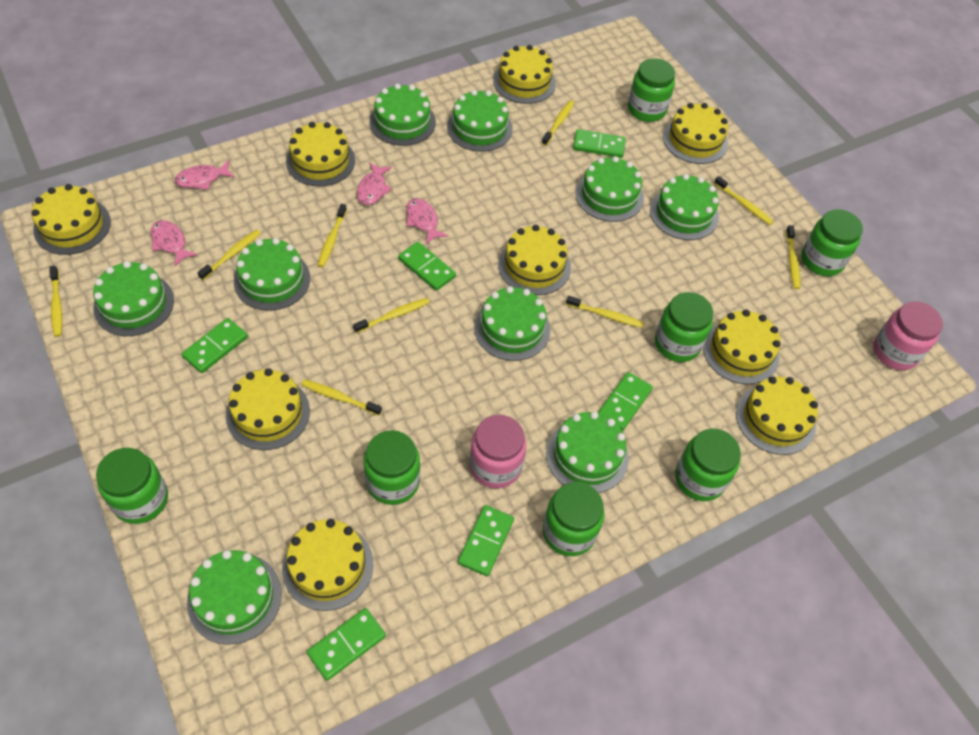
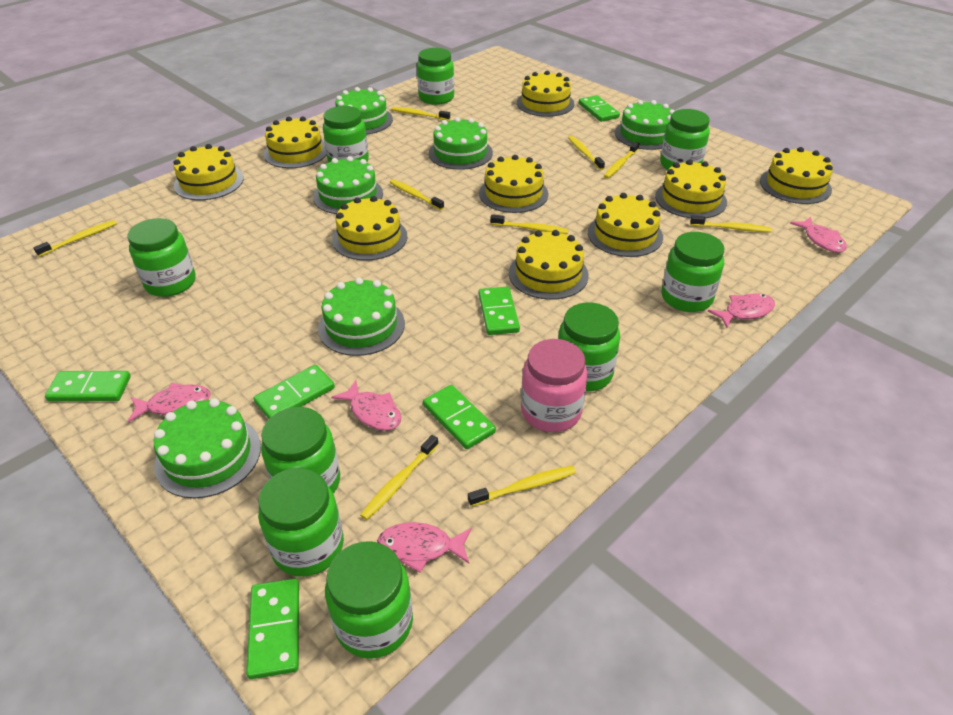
green cake: 9 -> 6
green jar: 7 -> 9
pink fish: 4 -> 5
pink jar: 2 -> 1

